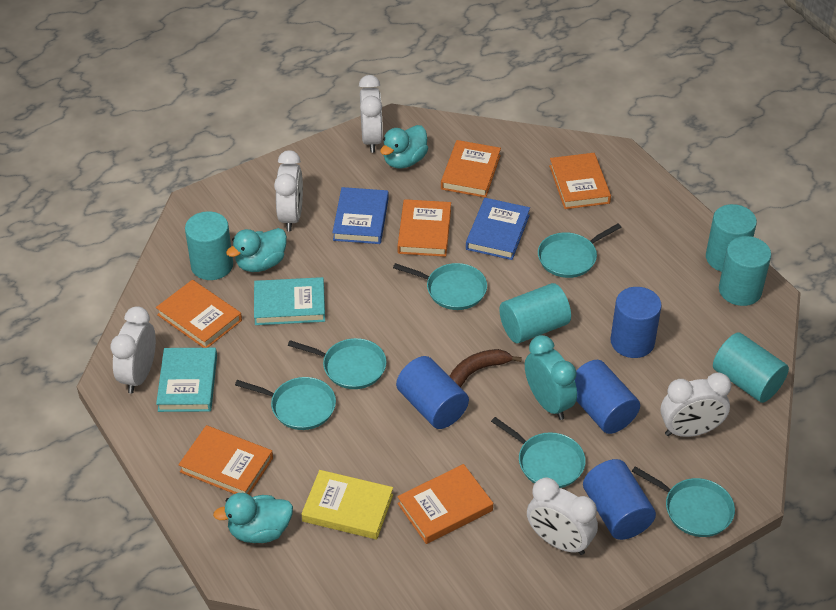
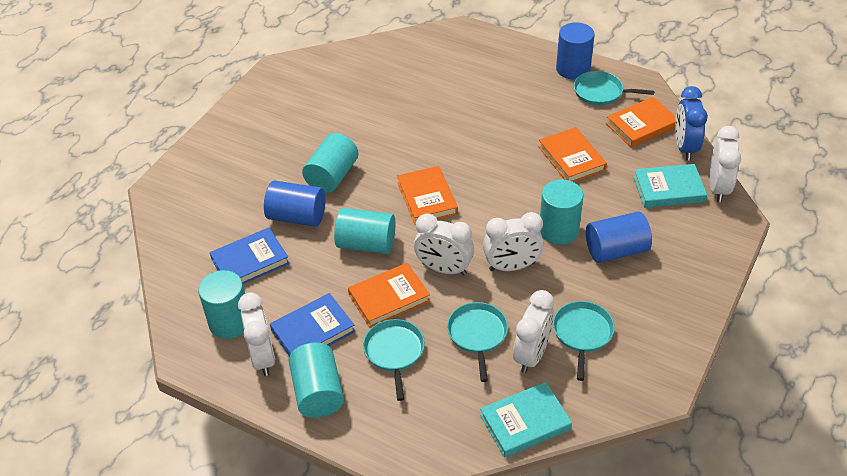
blue clock: 0 -> 1
blue cylinder: 4 -> 3
brown banana: 1 -> 0
orange book: 6 -> 4
turquoise clock: 1 -> 0
turquoise duck: 3 -> 0
turquoise pan: 6 -> 4
yellow book: 1 -> 0

